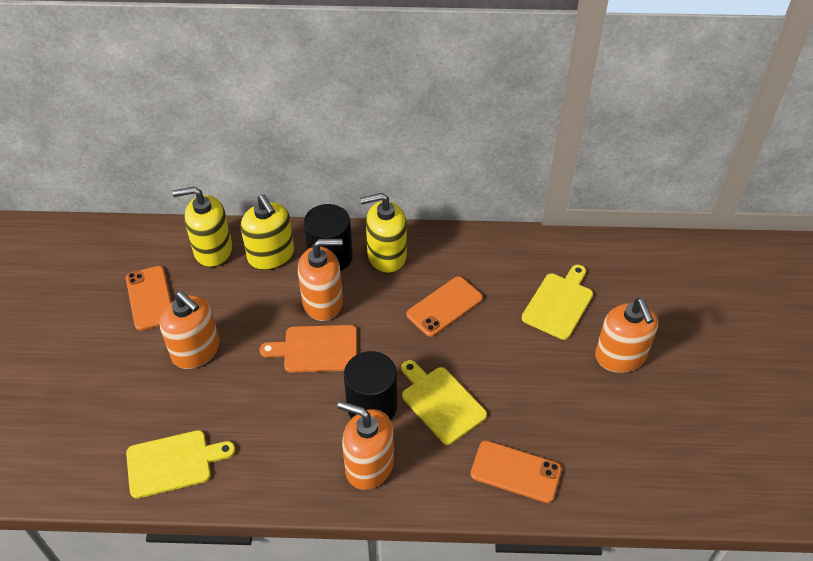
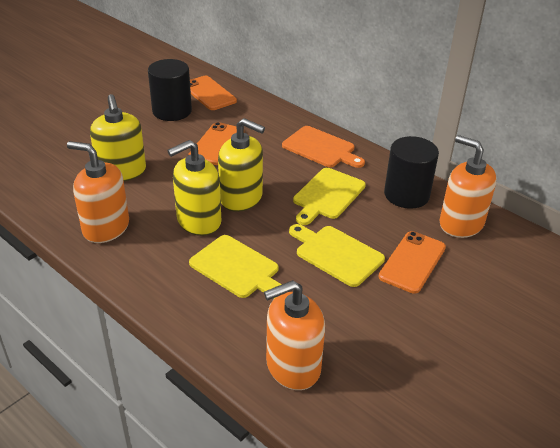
orange soap dispenser: 4 -> 3

